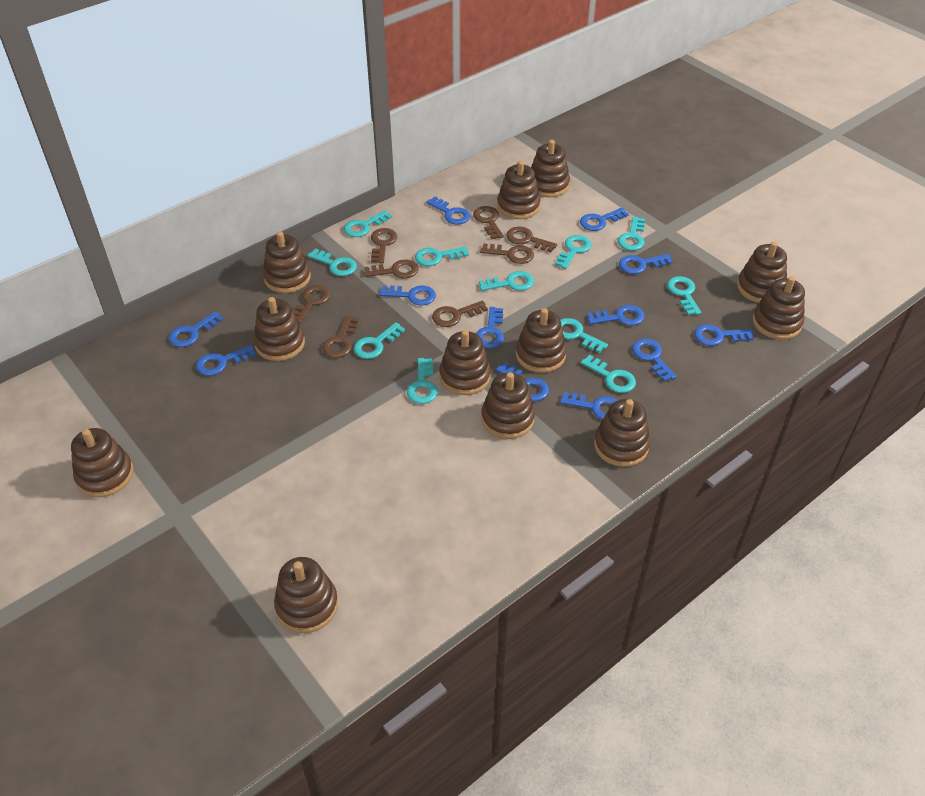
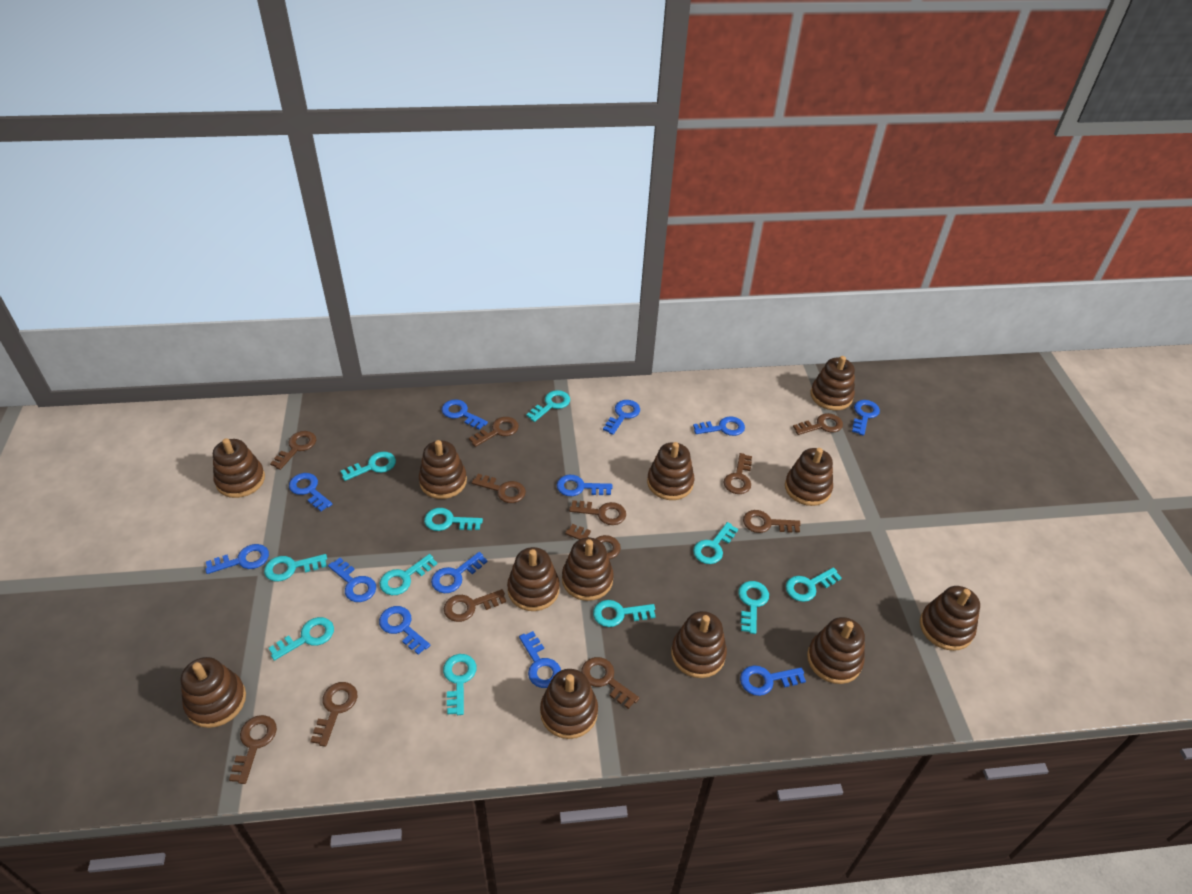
brown key: 8 -> 12

